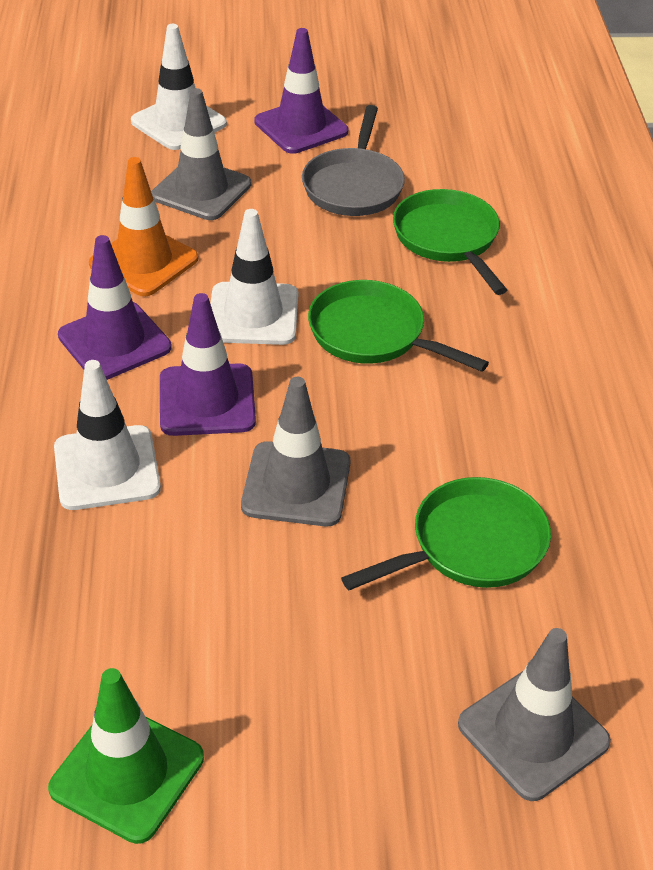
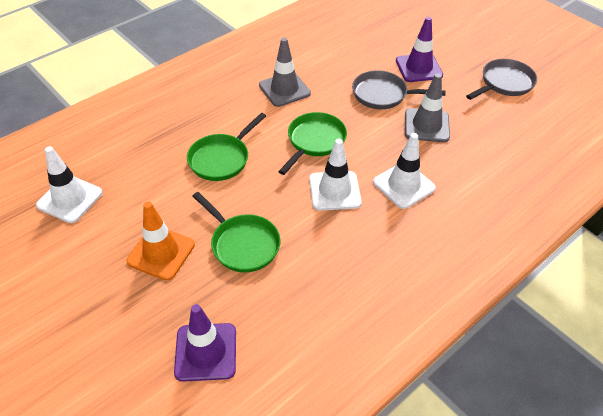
green traffic cone: 1 -> 0
grey pan: 1 -> 2
grey traffic cone: 3 -> 2
purple traffic cone: 3 -> 2

